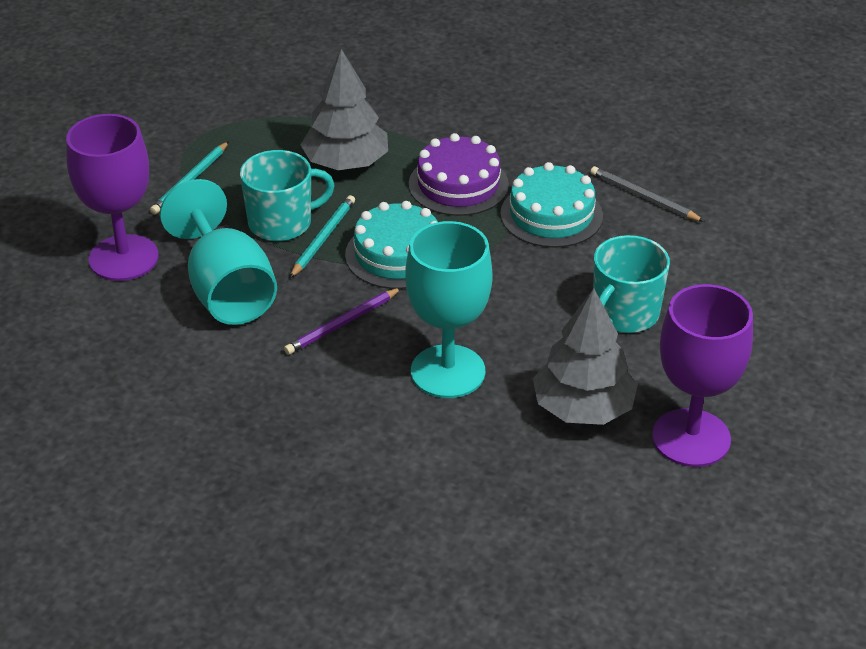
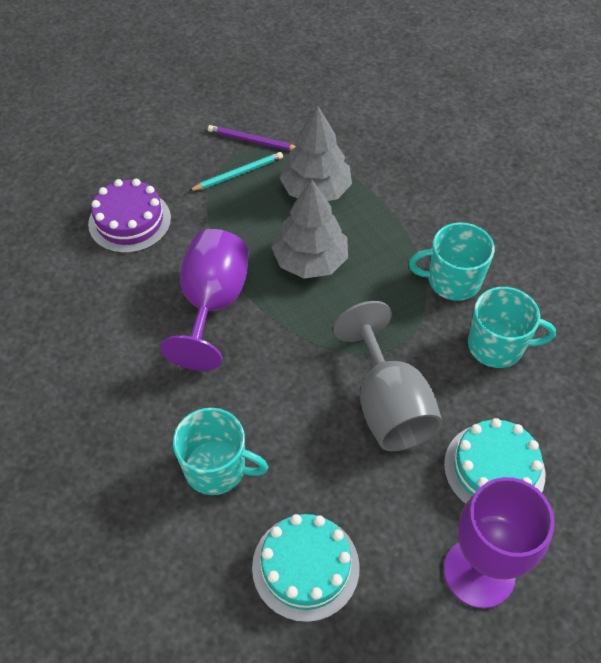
grey goblet: 0 -> 1
grey pencil: 1 -> 0
turquoise goblet: 2 -> 0
turquoise mug: 2 -> 3
turquoise pencil: 2 -> 1

